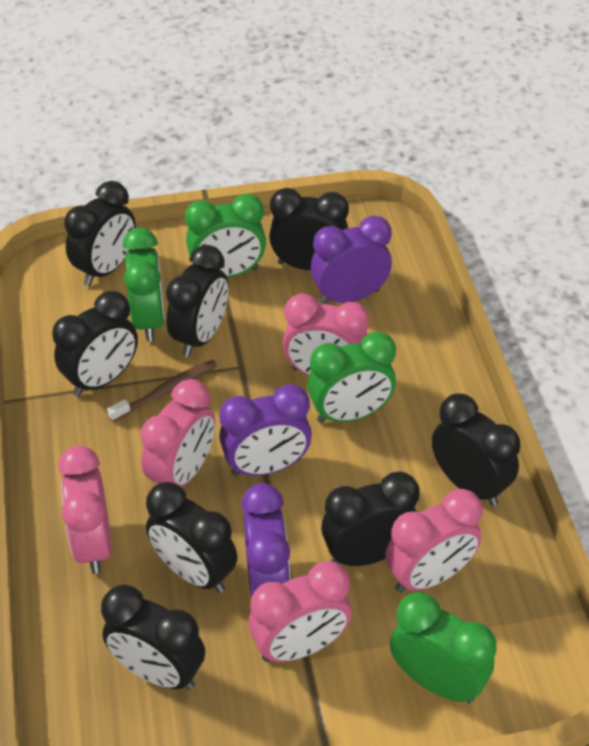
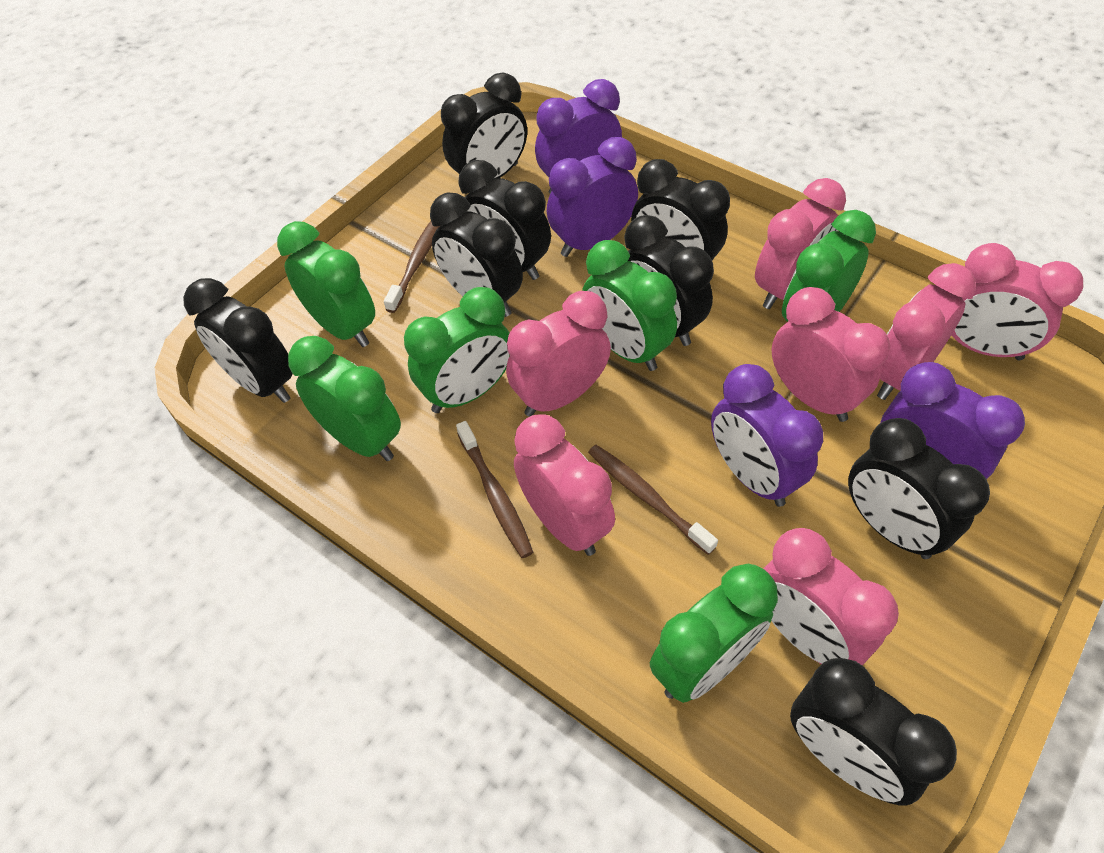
brown toothbrush: 1 -> 3
green clock: 4 -> 6
pink clock: 5 -> 7
purple clock: 3 -> 4

